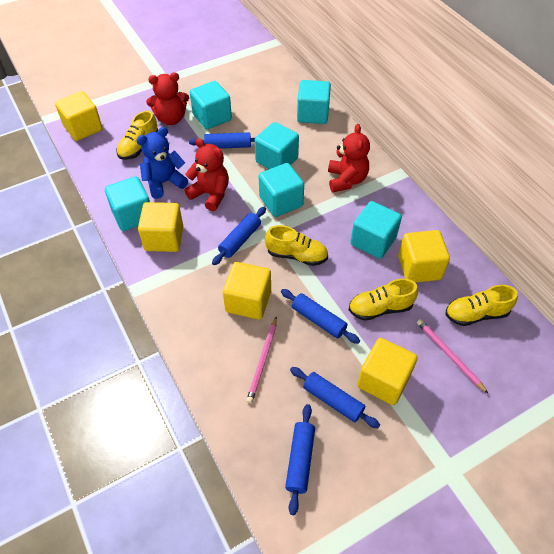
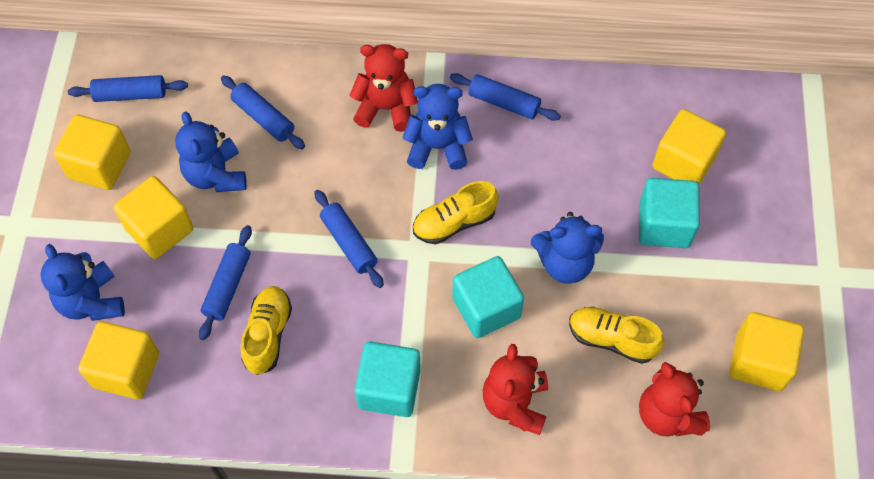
blue teddy bear: 1 -> 4
pink pencil: 2 -> 0
turquoise cube: 6 -> 3
yellow shoe: 4 -> 3

